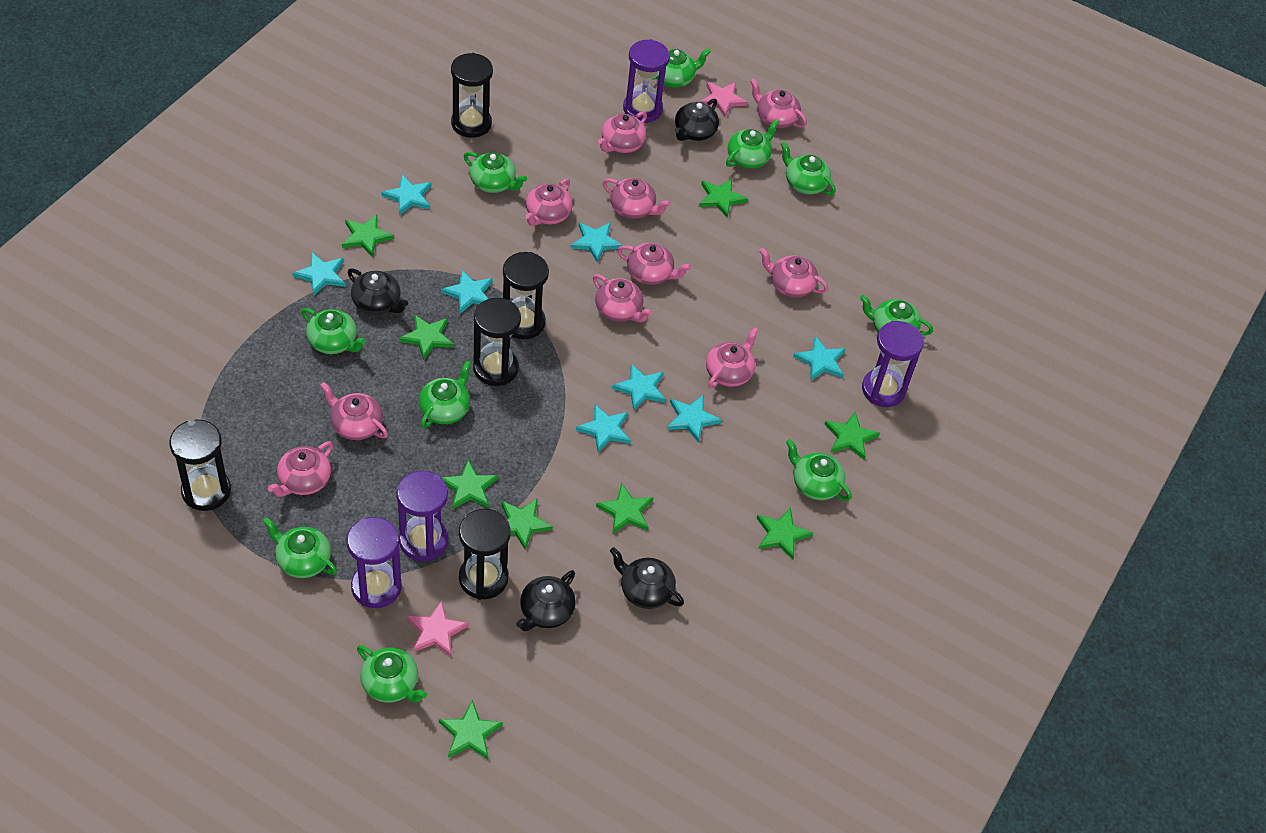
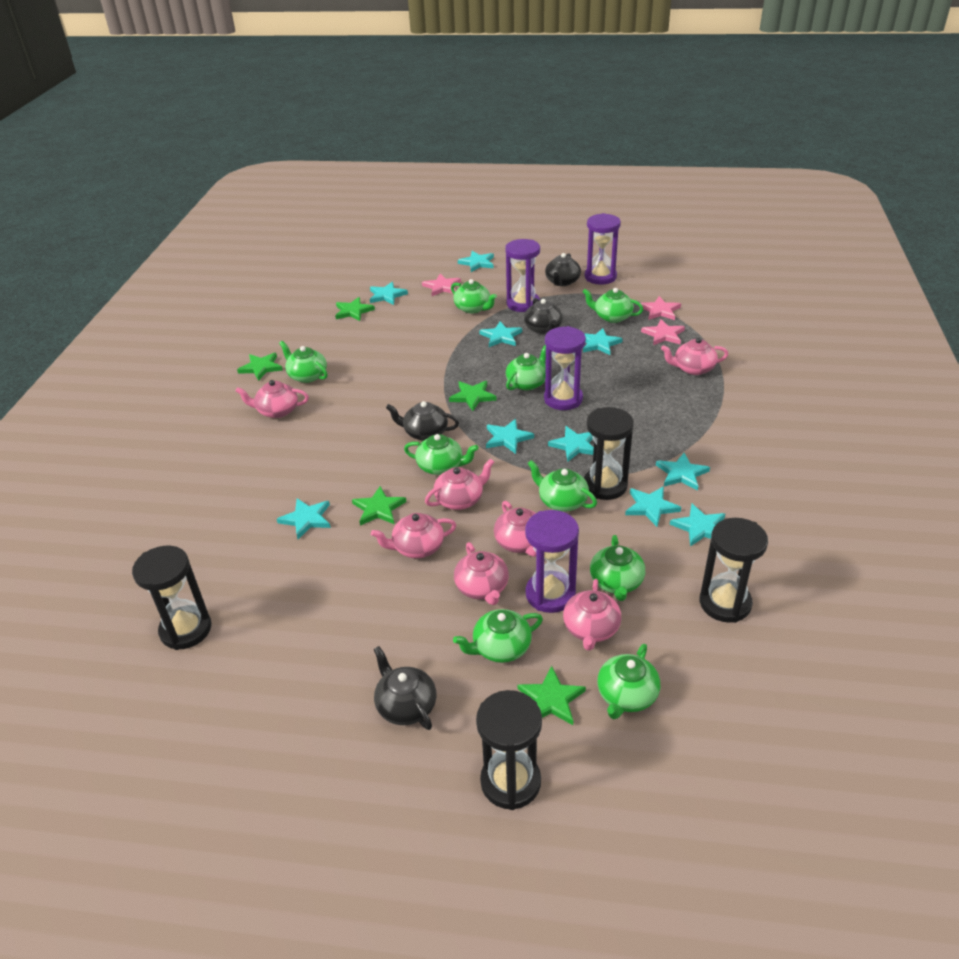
black hourglass: 5 -> 4
green star: 9 -> 5
green teapot: 10 -> 9
pink star: 2 -> 3
pink teapot: 10 -> 7
turquoise star: 8 -> 10

